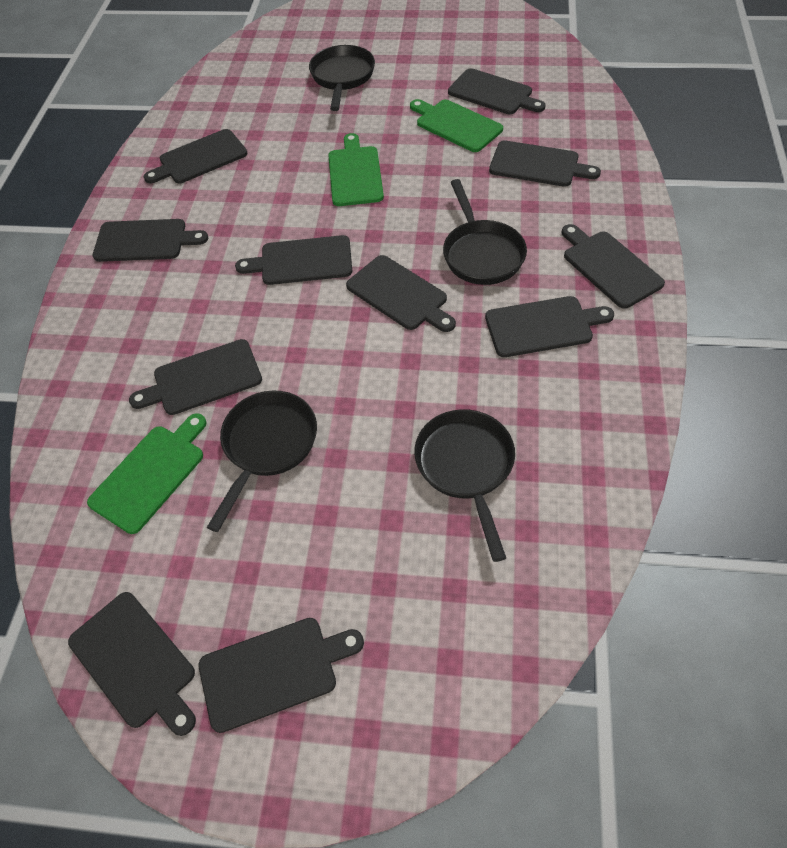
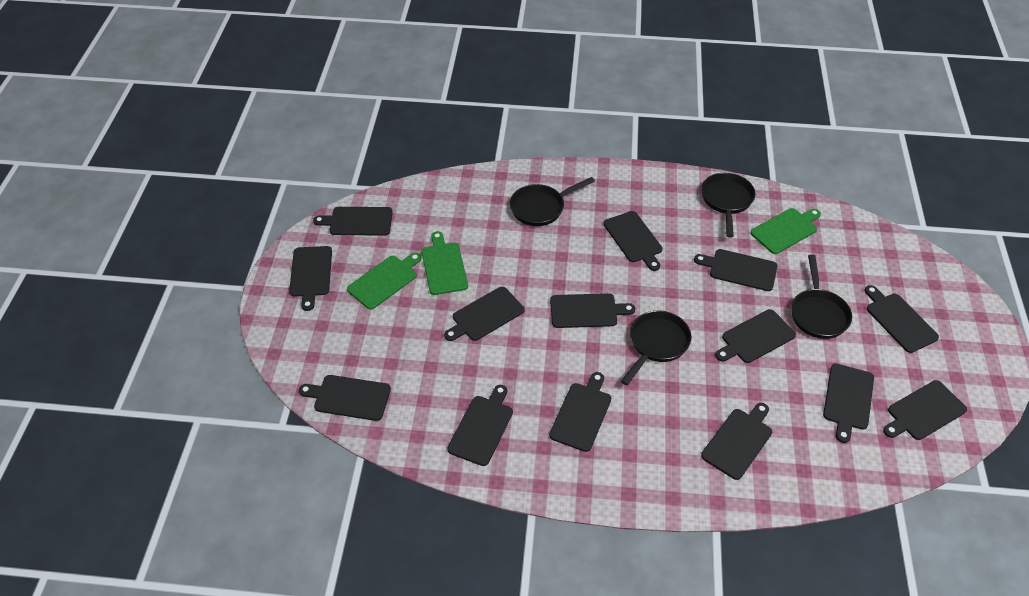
black cutting board: 11 -> 14

